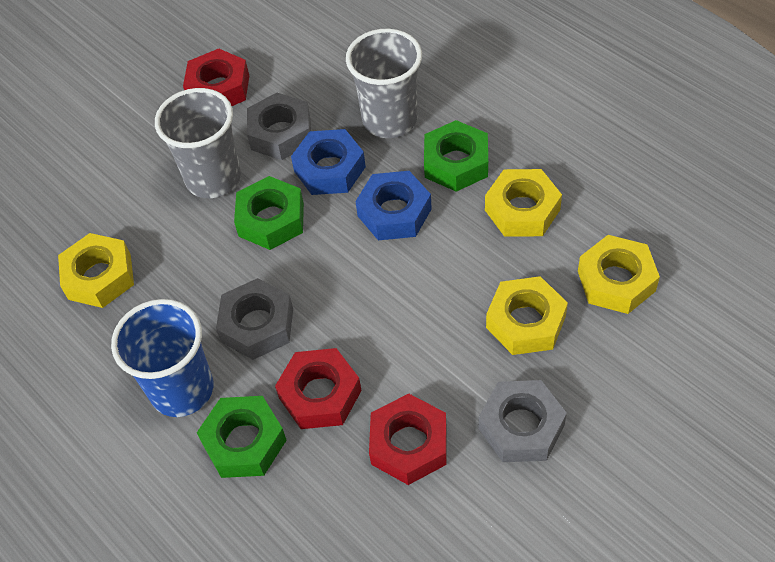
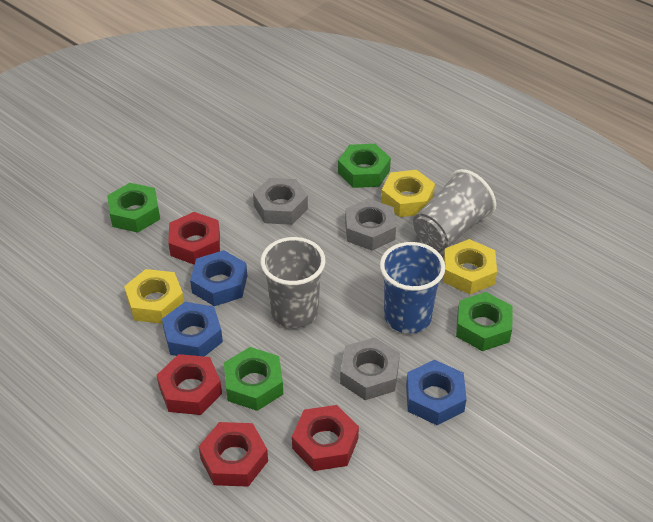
blue nut: 2 -> 3
green nut: 3 -> 4
red nut: 3 -> 4
yellow nut: 4 -> 3

